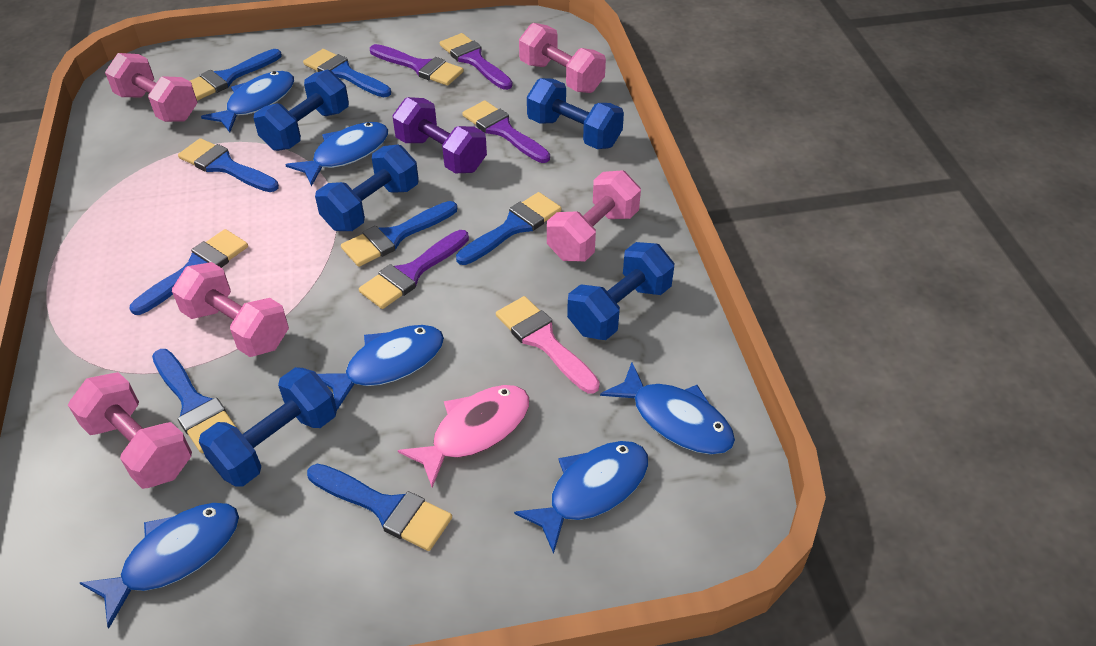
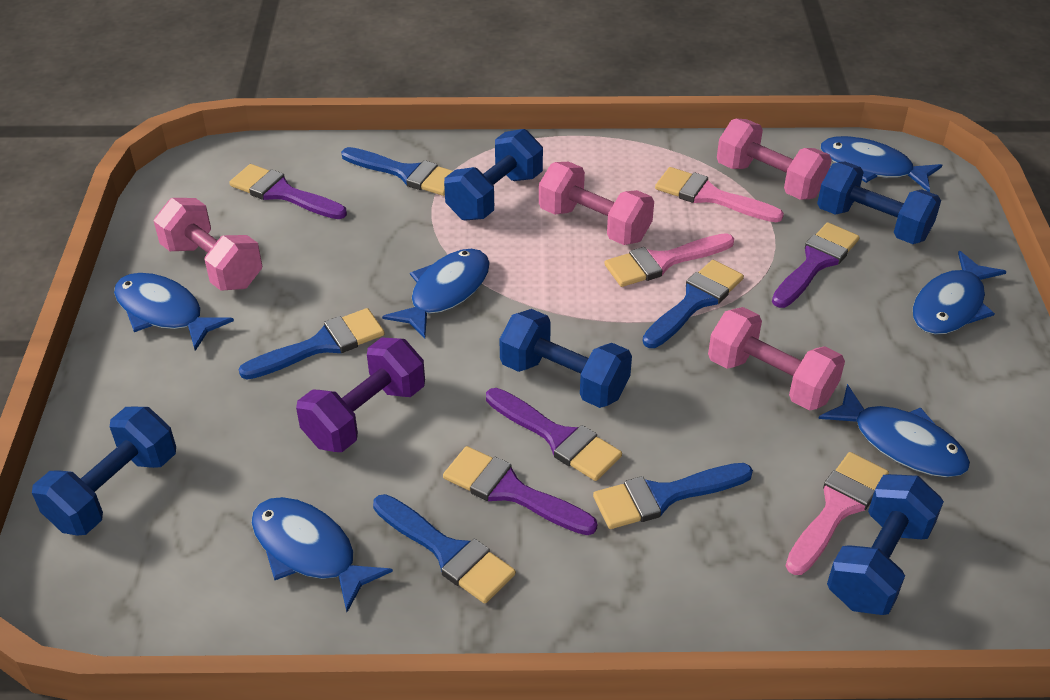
blue brush: 8 -> 5
pink brush: 1 -> 3
pink dumbbell: 5 -> 4
pink fish: 1 -> 0

